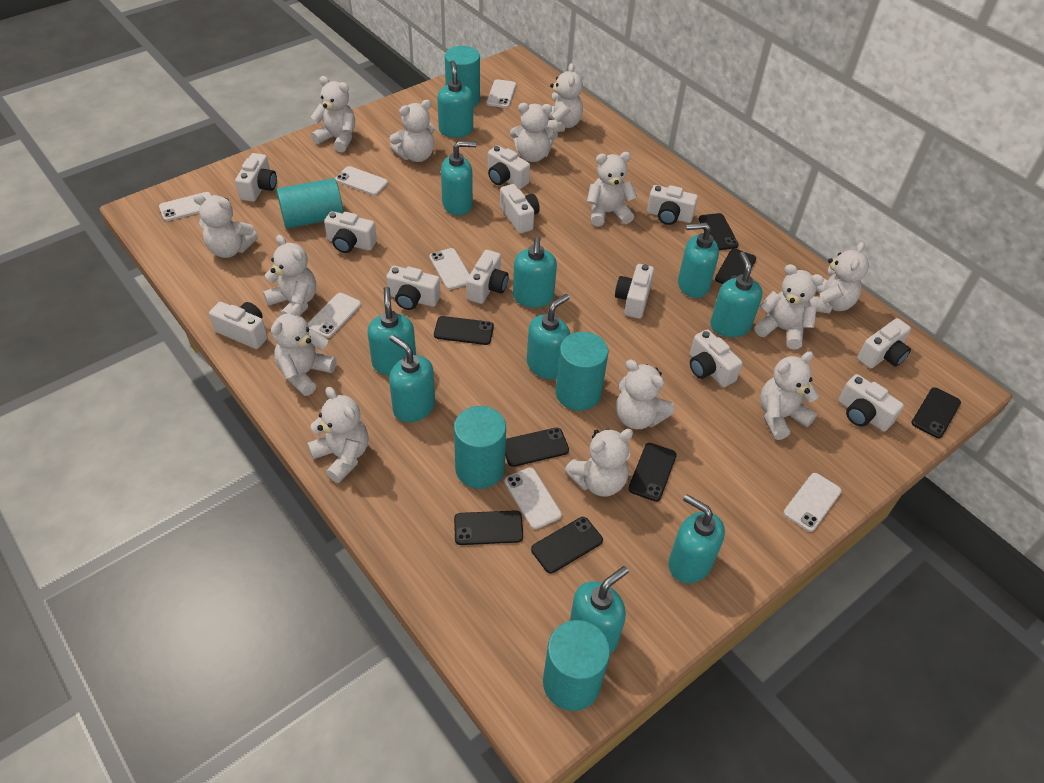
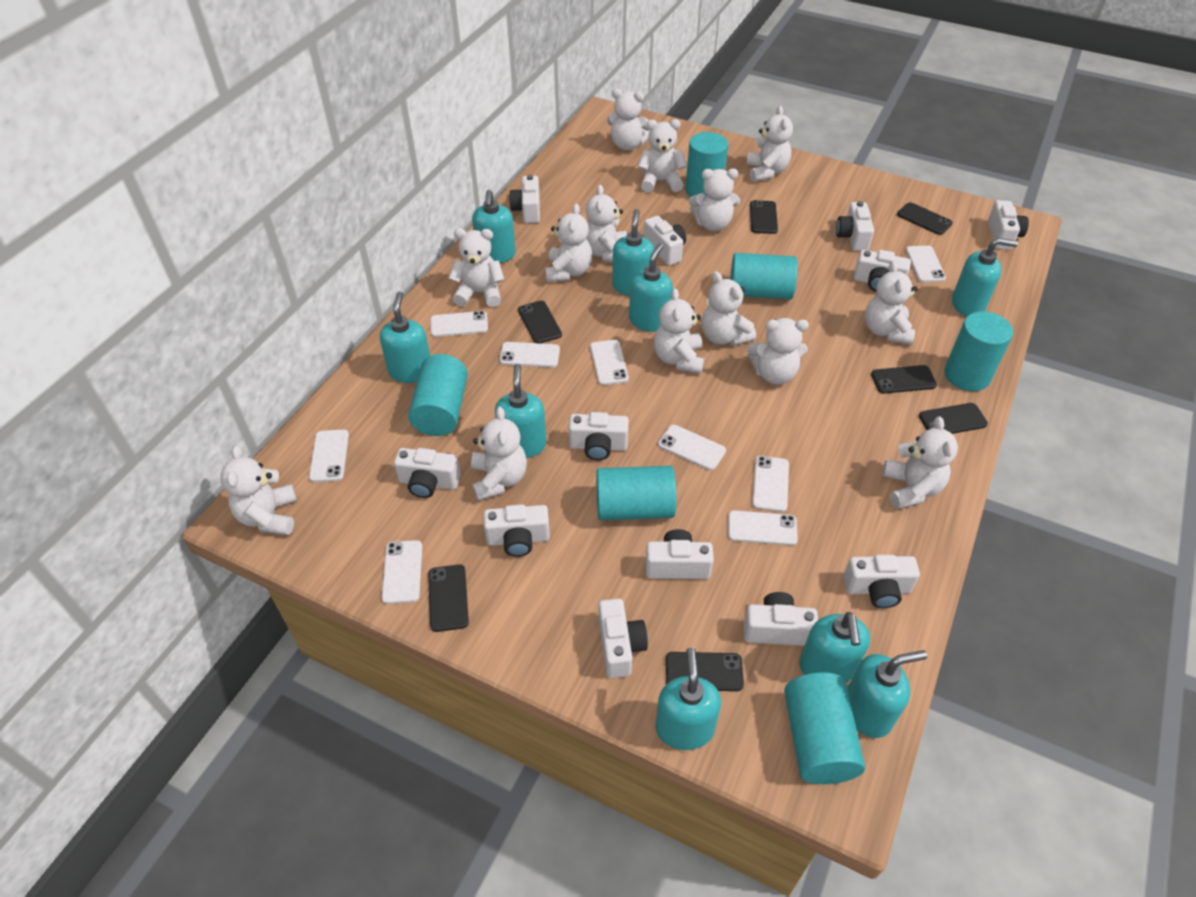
black phone: 8 -> 7
turquoise cylinder: 5 -> 6
turquoise soap dispenser: 10 -> 9
white phone: 7 -> 9

